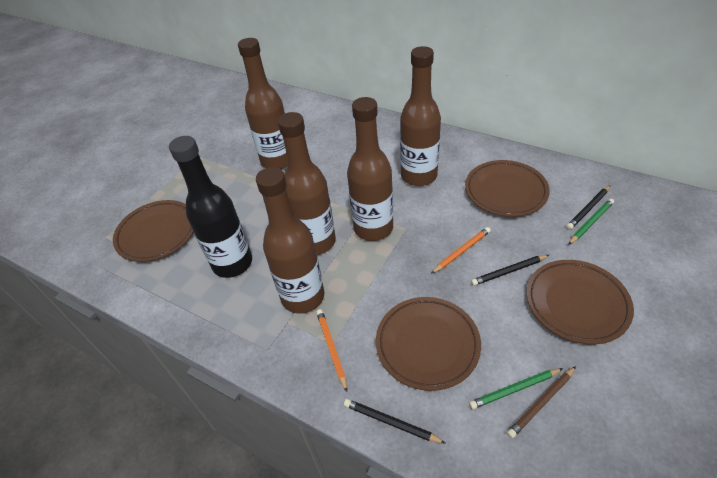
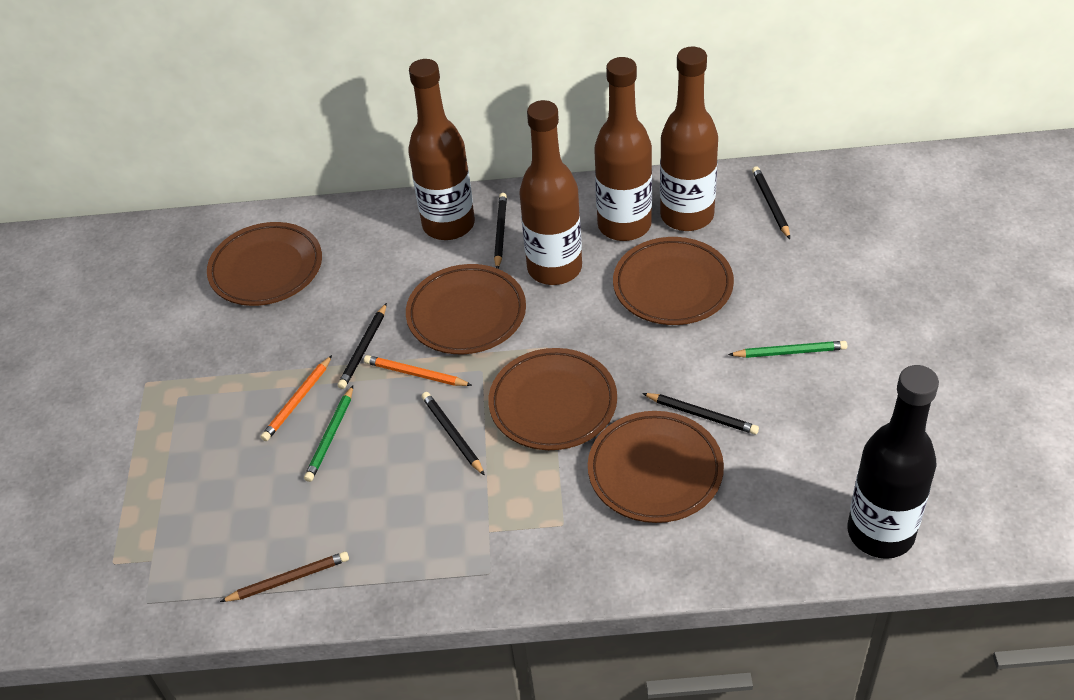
black pencil: 3 -> 5
brown bottle: 5 -> 4
brown plate: 4 -> 5

